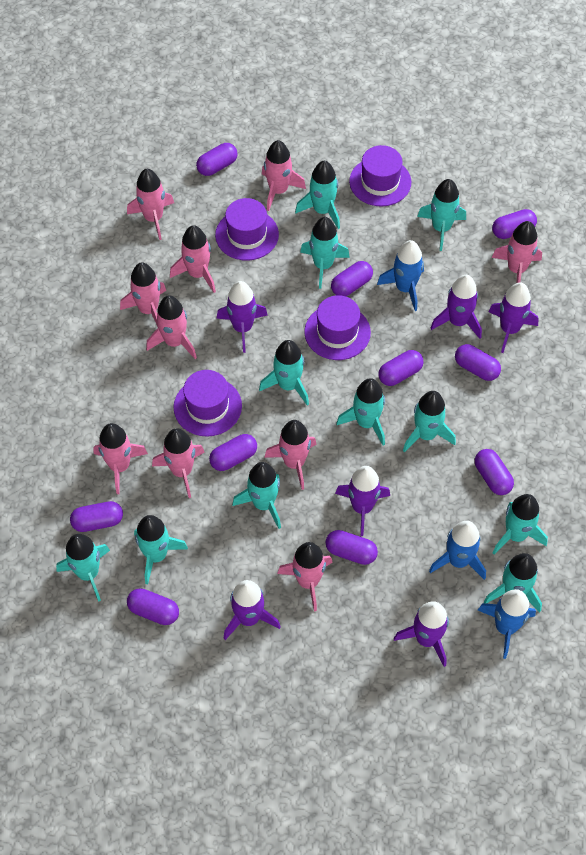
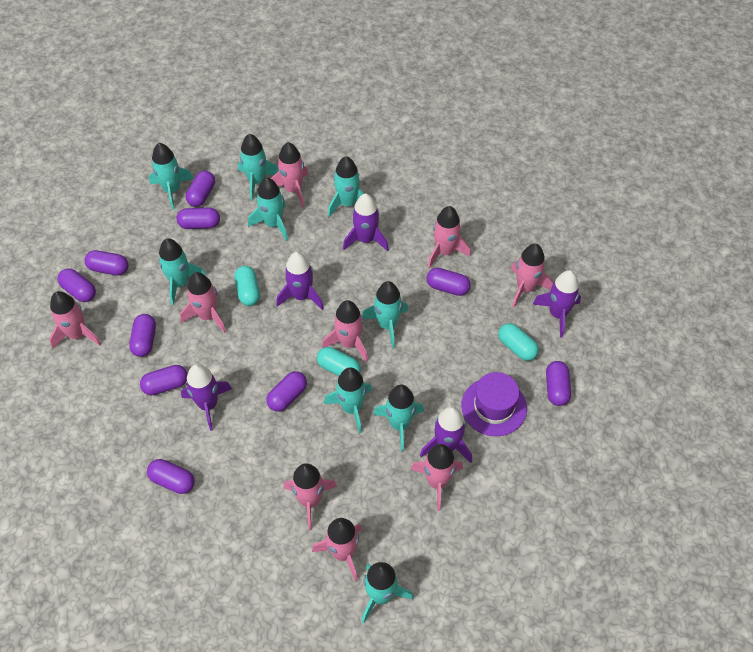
blue rocket: 3 -> 0
pink rocket: 10 -> 9
purple hat: 4 -> 1
purple rocket: 6 -> 5
turquoise capsule: 0 -> 3
turquoise rocket: 11 -> 9

